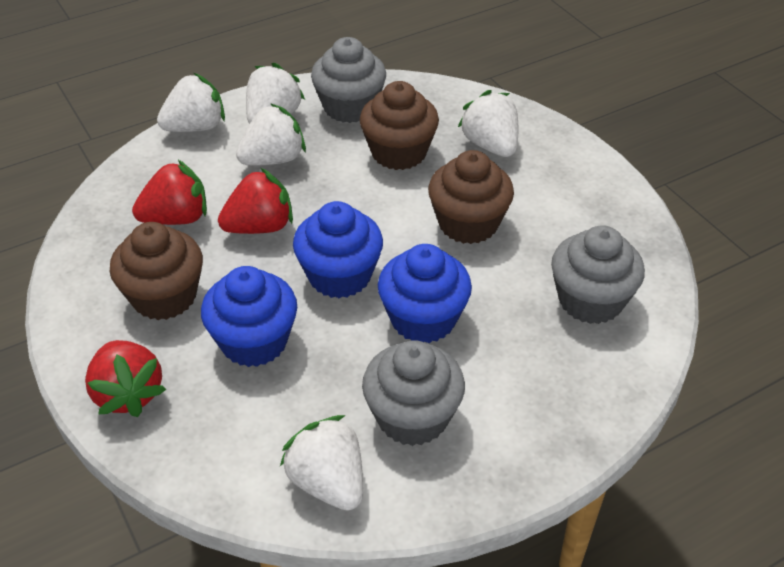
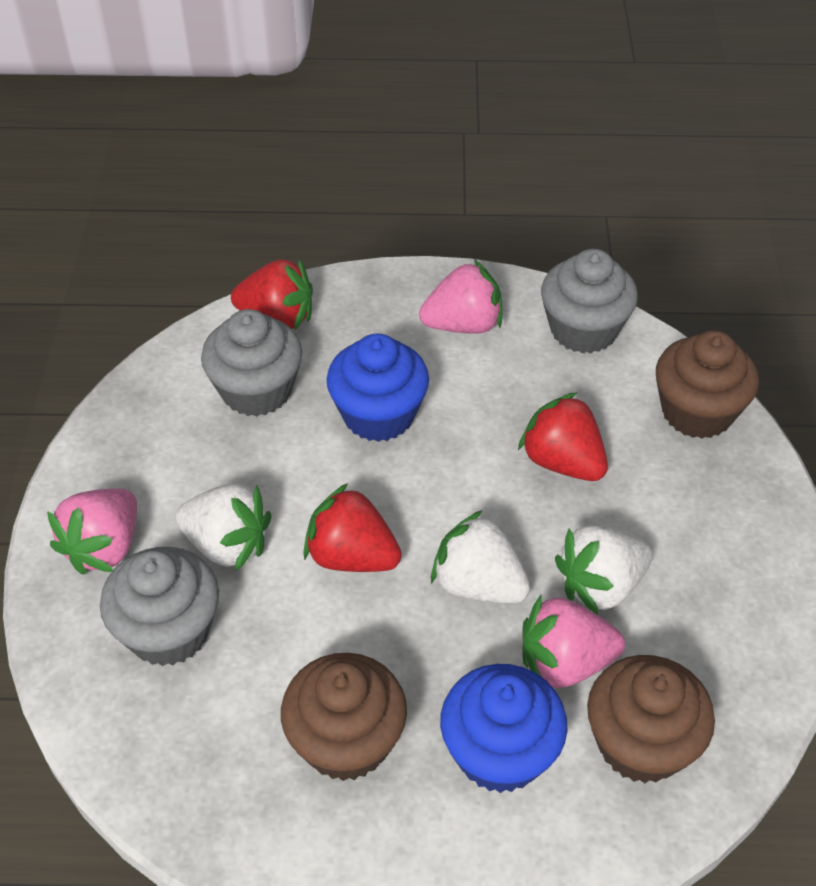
blue cupcake: 3 -> 2
pink strawberry: 0 -> 3
white strawberry: 5 -> 3

